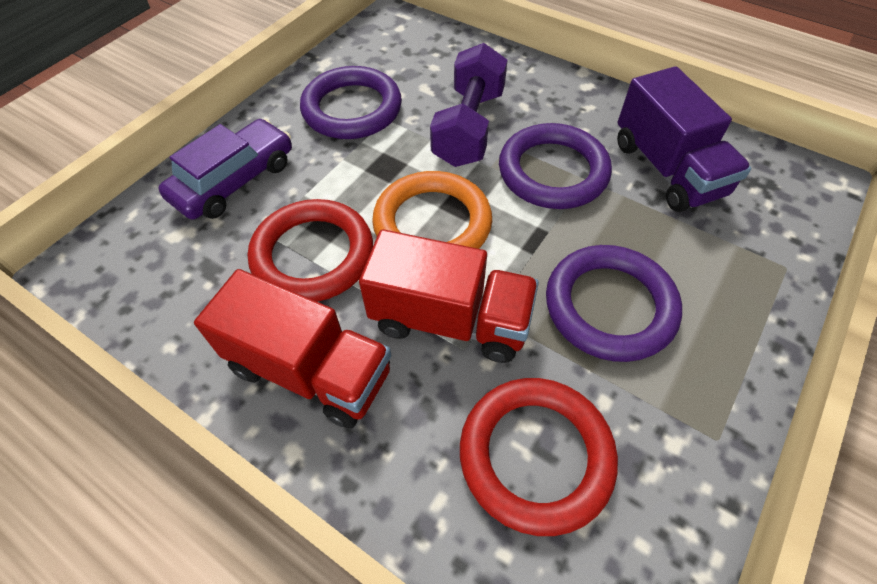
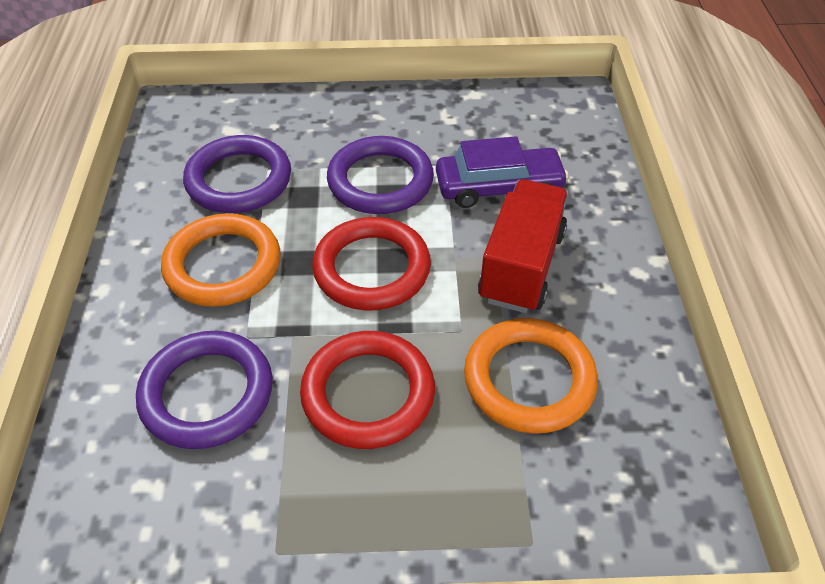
orange ring: 1 -> 2
purple dumbbell: 1 -> 0
purple truck: 1 -> 0
red truck: 2 -> 1

